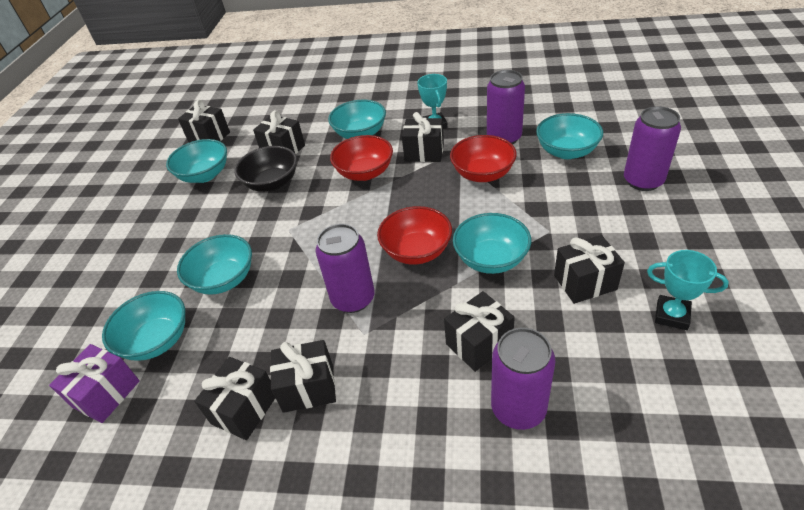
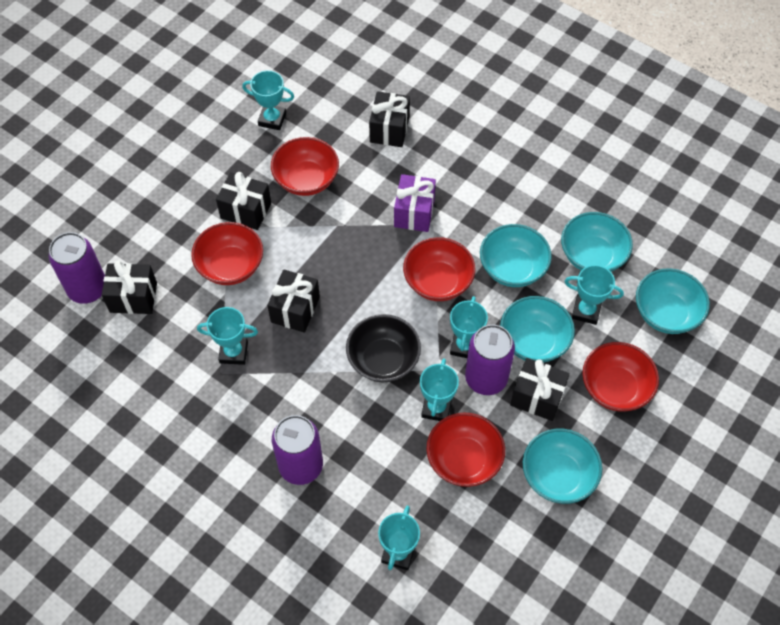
black gift: 7 -> 5
purple can: 4 -> 3
red bowl: 3 -> 5
turquoise bowl: 6 -> 5
turquoise trophy: 2 -> 6

